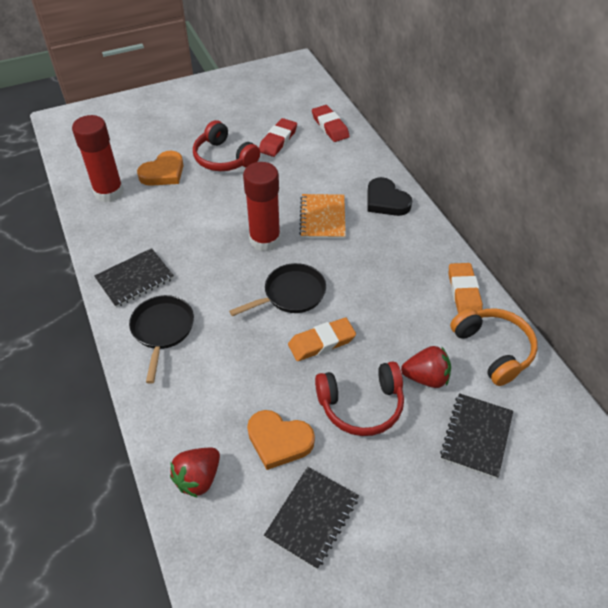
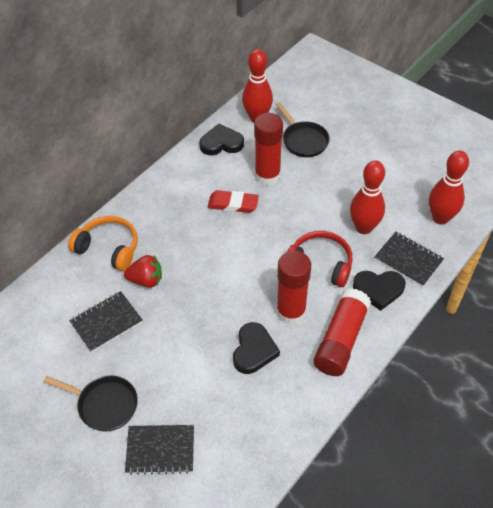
black heart: 1 -> 3
orange eraser: 2 -> 0
orange heart: 2 -> 0
orange notebook: 1 -> 0
red bowling pin: 0 -> 3
red eraser: 2 -> 1
red glue stick: 2 -> 3
red headphones: 2 -> 1
red strawberry: 2 -> 1

